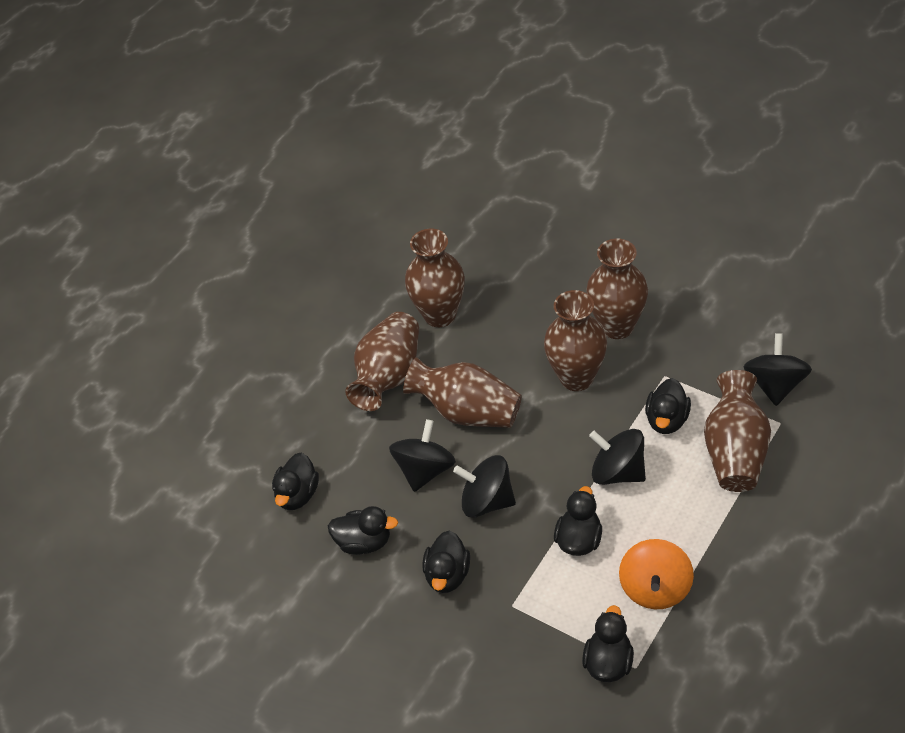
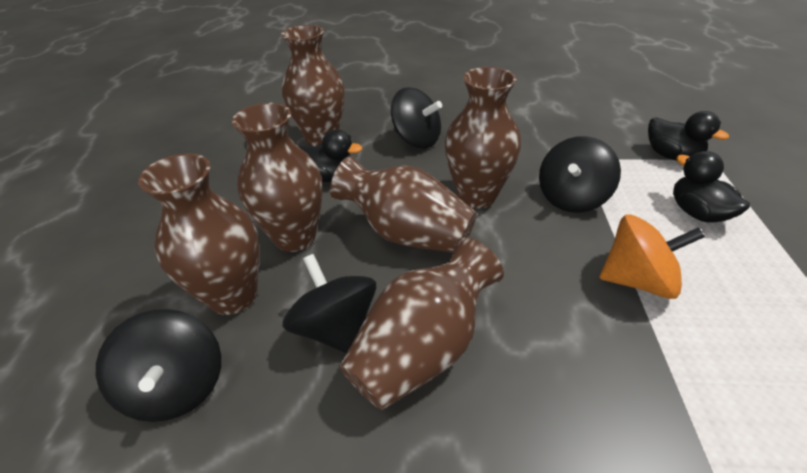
black duck: 6 -> 3

